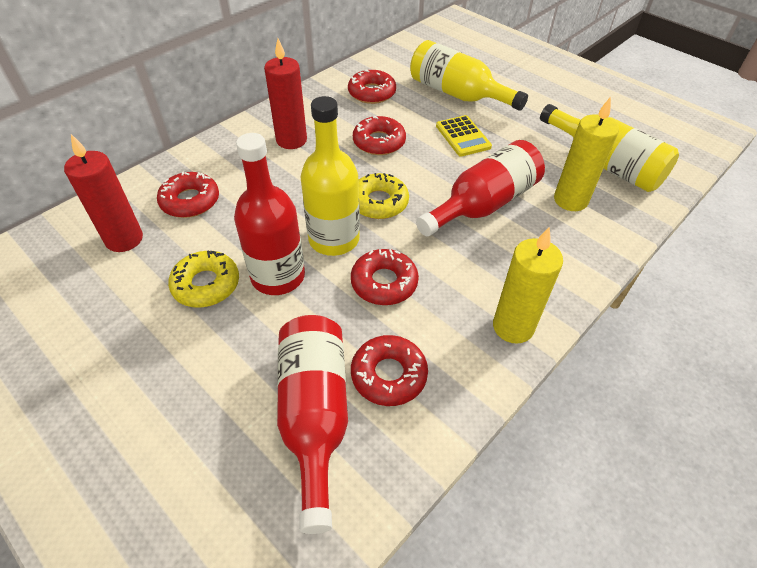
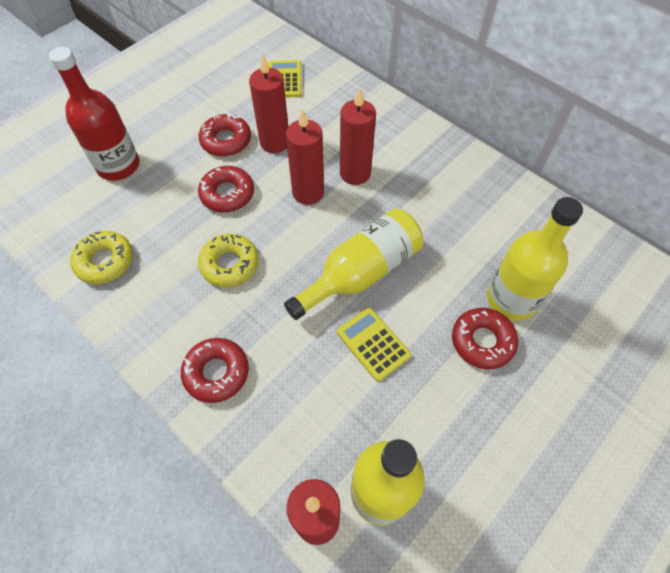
red bottle: 3 -> 1
red candle: 2 -> 4
red donut: 5 -> 4
yellow calculator: 1 -> 2
yellow candle: 2 -> 0

